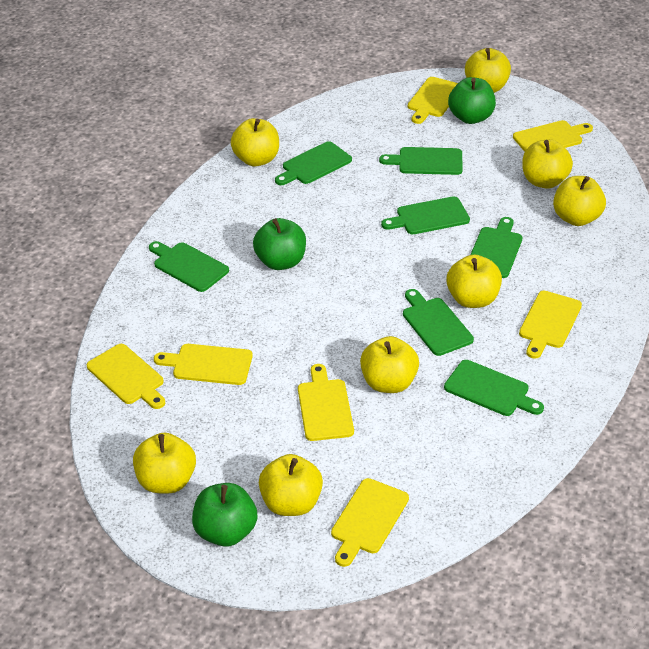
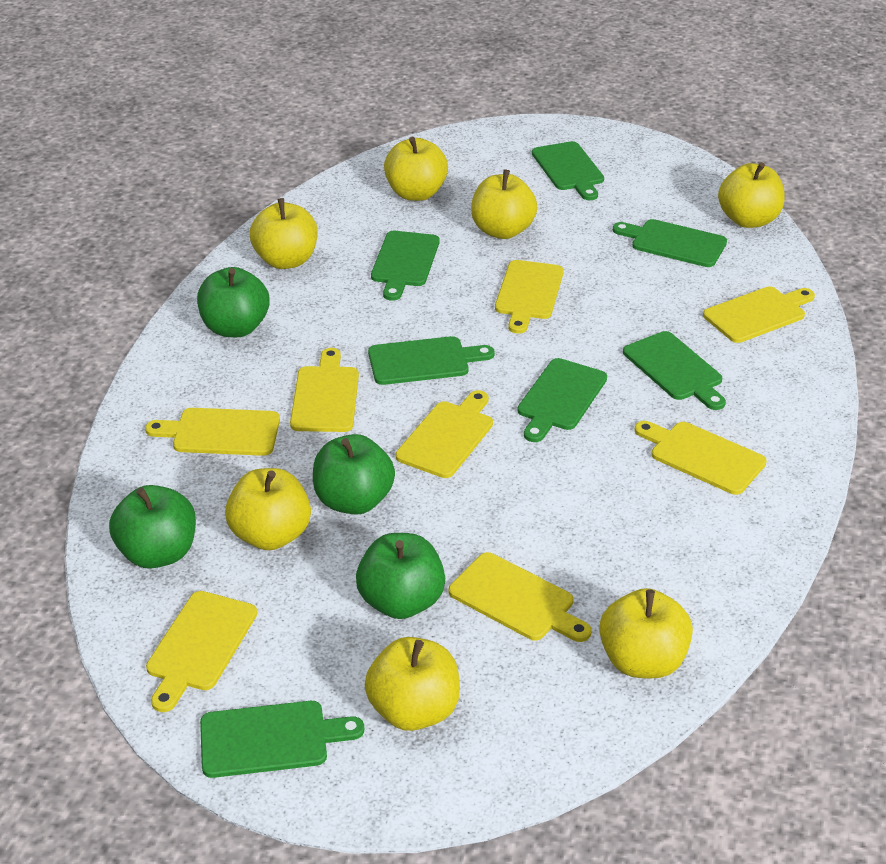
green apple: 3 -> 4
yellow apple: 8 -> 7
yellow cutting board: 7 -> 8

